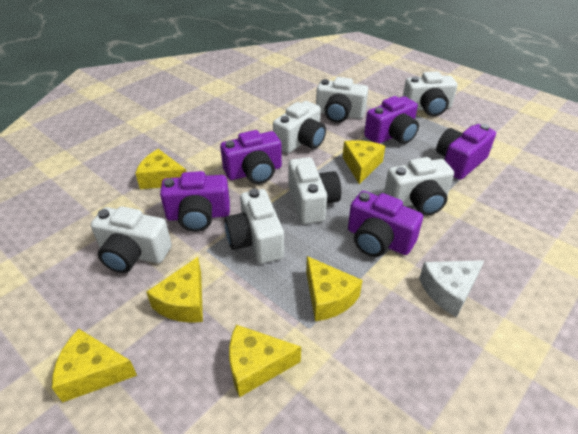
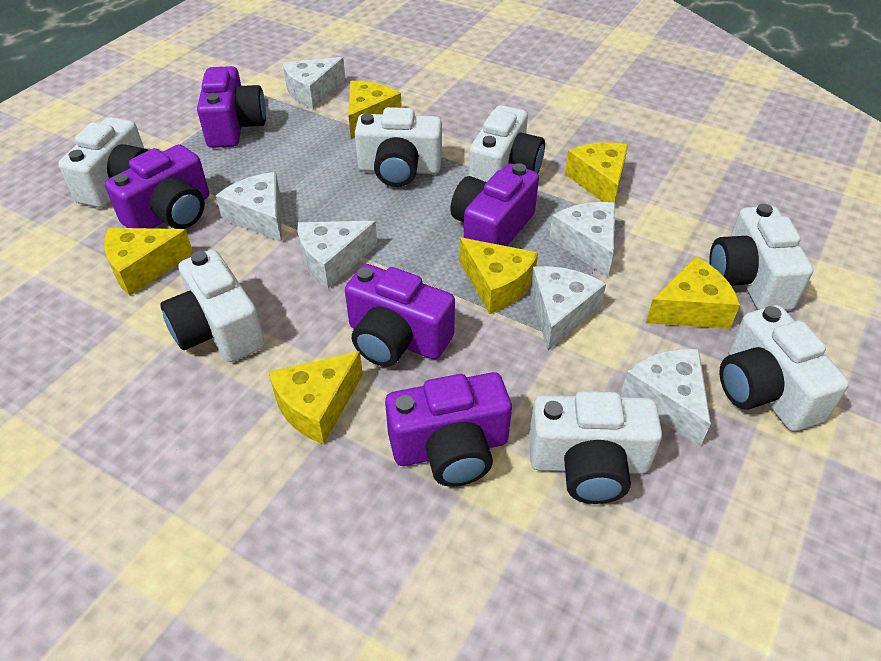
white cheese: 1 -> 6

